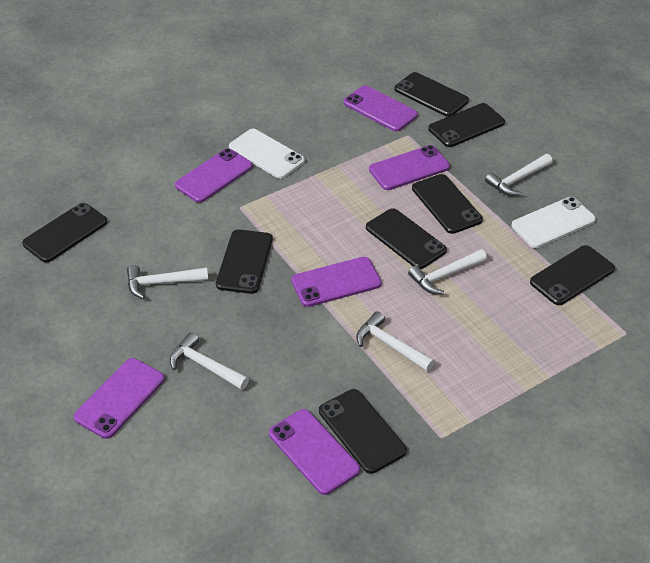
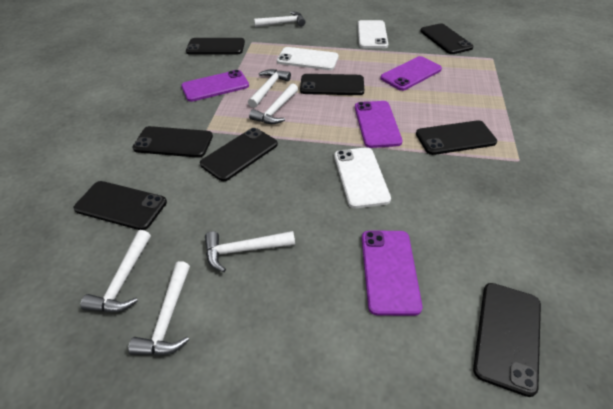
purple phone: 6 -> 4
white hammer: 5 -> 6
white phone: 2 -> 3

